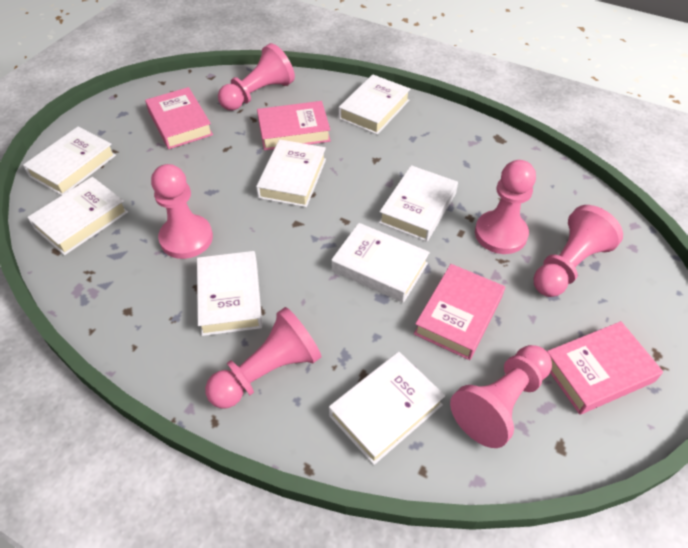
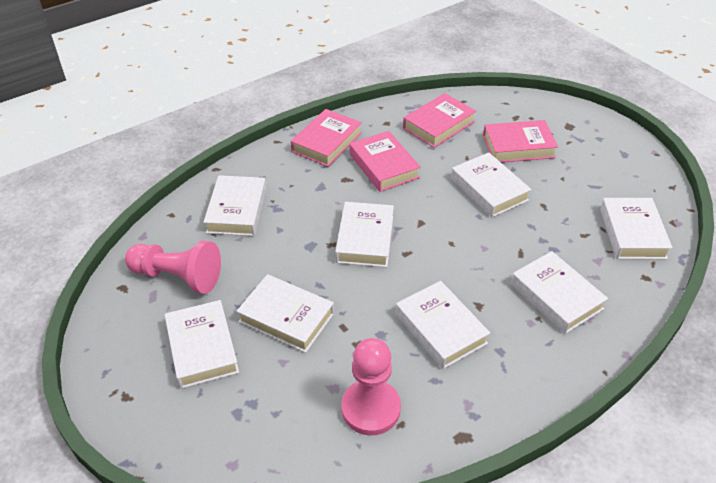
pink pawn: 6 -> 2

